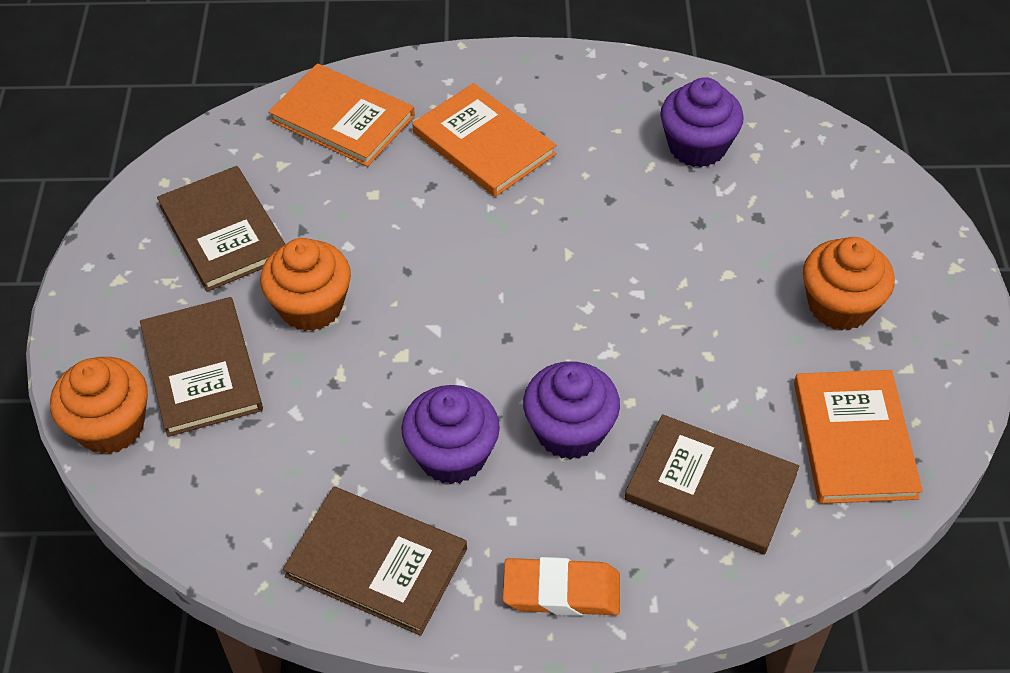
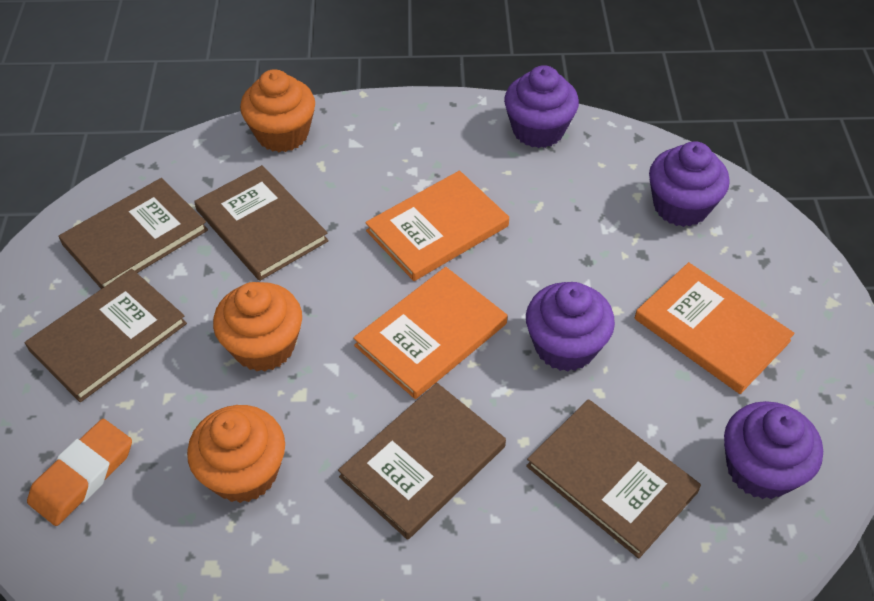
brown book: 4 -> 5
purple cupcake: 3 -> 4

